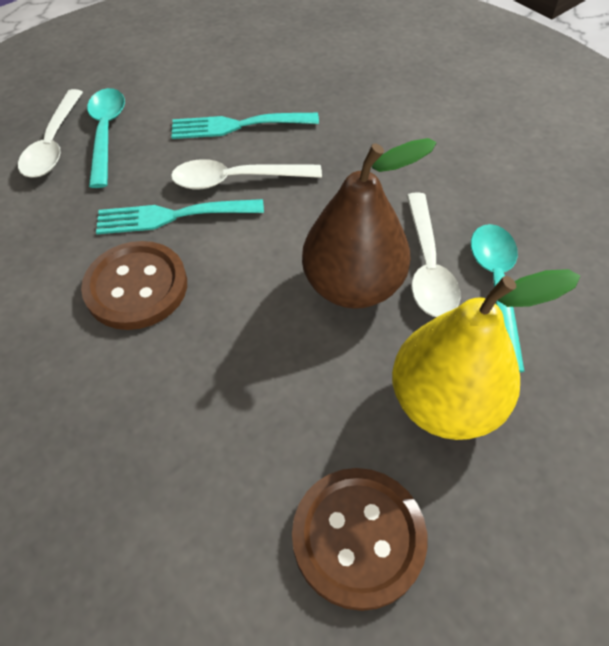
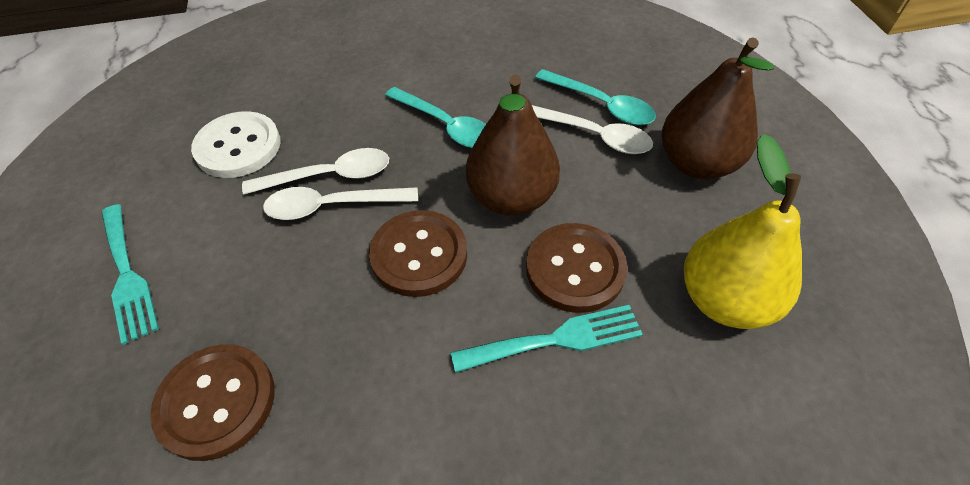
brown button: 2 -> 3
brown pear: 1 -> 2
white button: 0 -> 1

